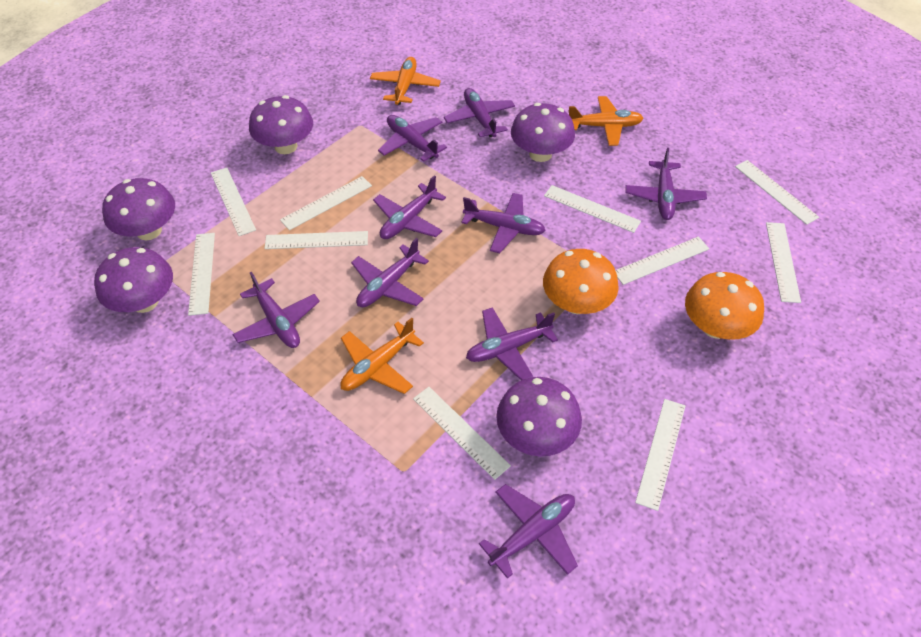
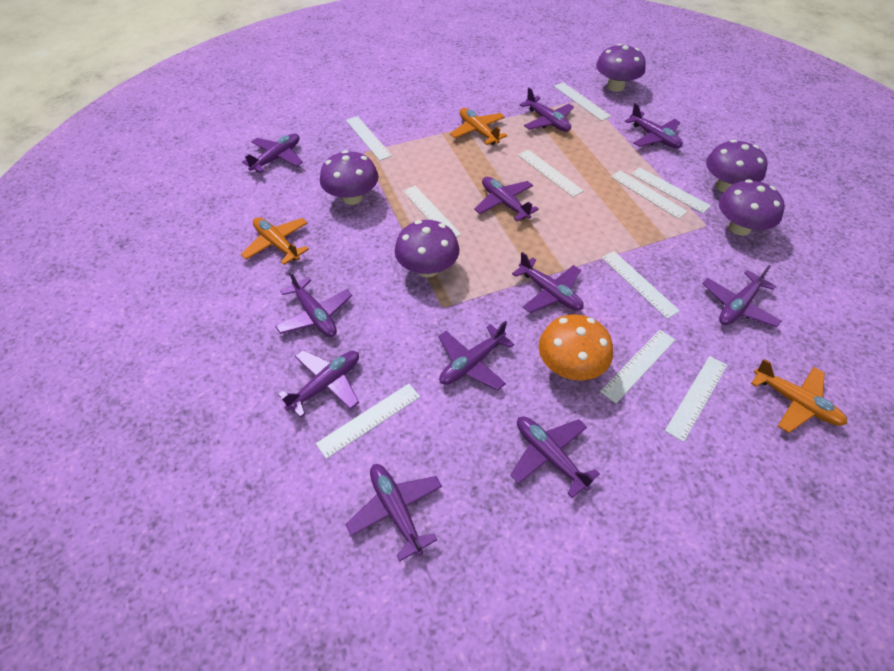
orange mushroom: 2 -> 1
purple plane: 9 -> 11

